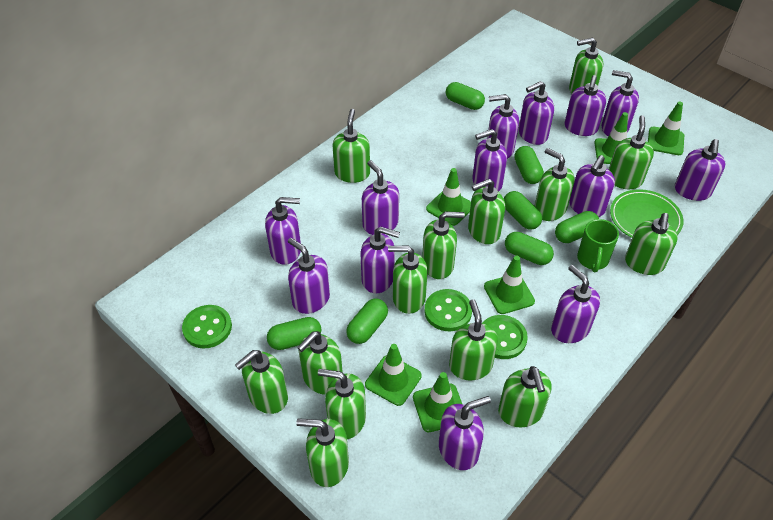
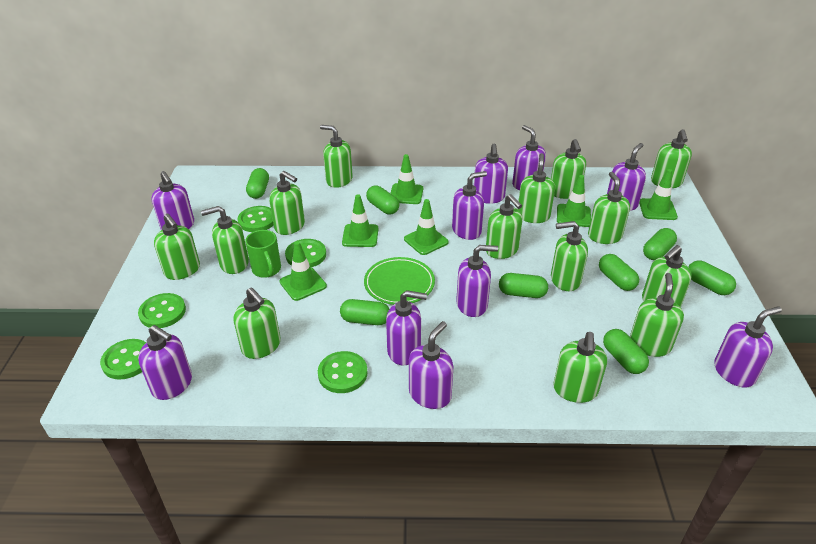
green button: 3 -> 5
green capsule: 7 -> 8
purple soap dispenser: 13 -> 10

